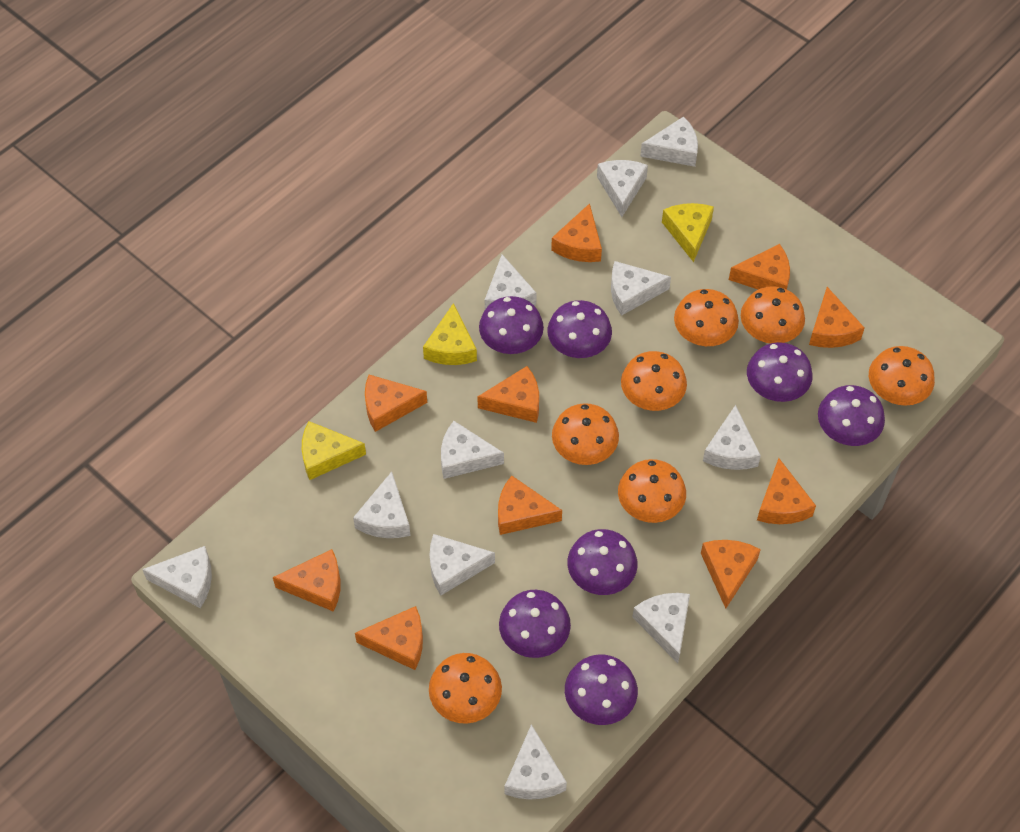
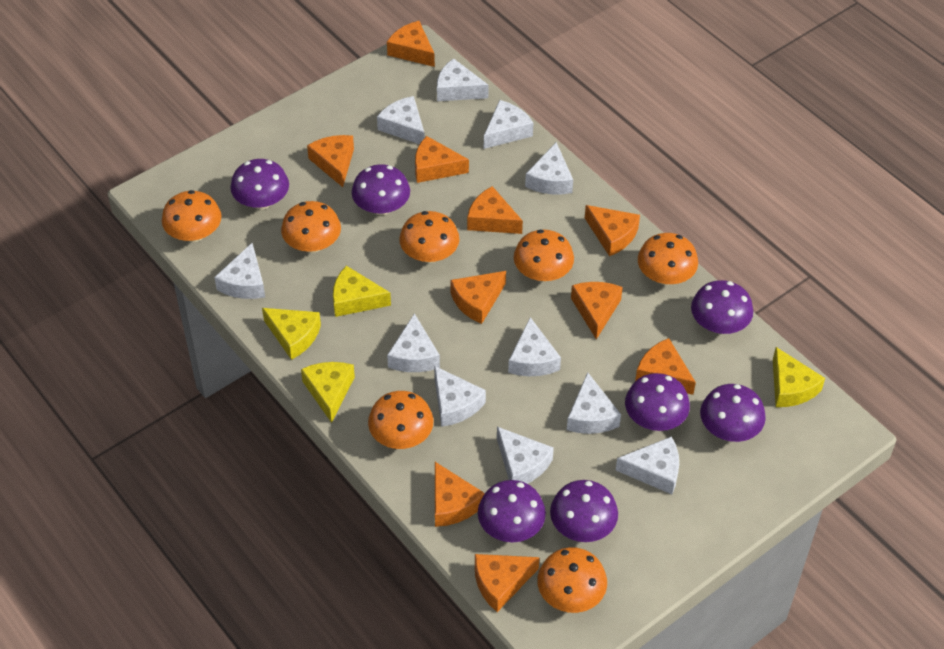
yellow cheese: 3 -> 4

